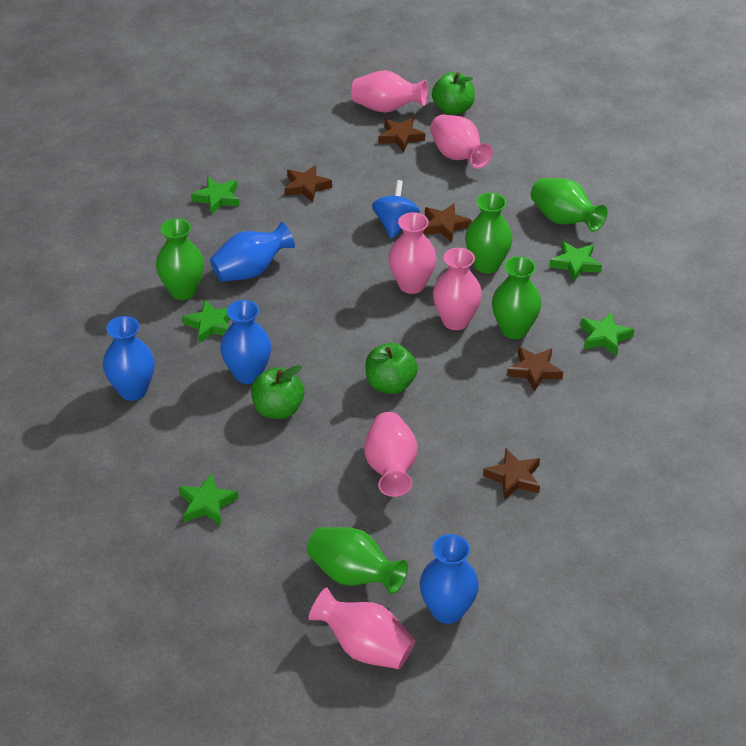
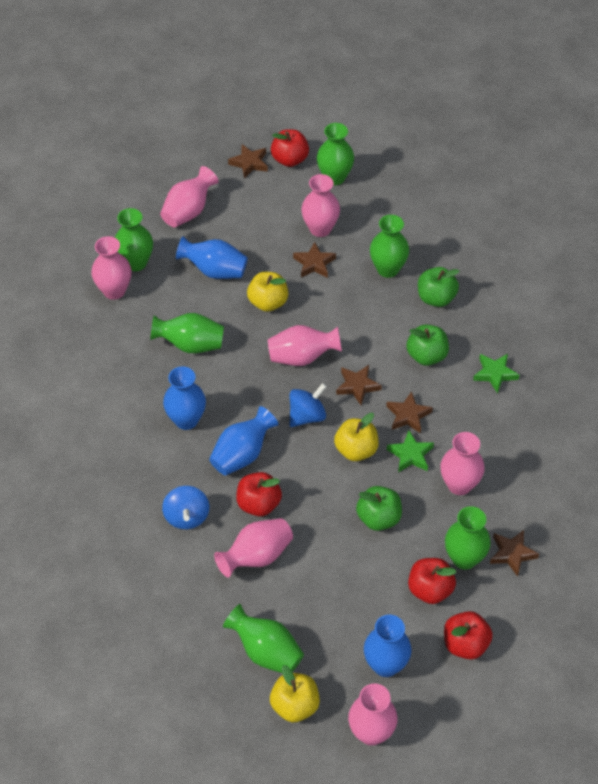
blue spinning top: 1 -> 2
green star: 5 -> 2
green vase: 5 -> 6
pink vase: 6 -> 7
red apple: 0 -> 4
yellow apple: 0 -> 3

